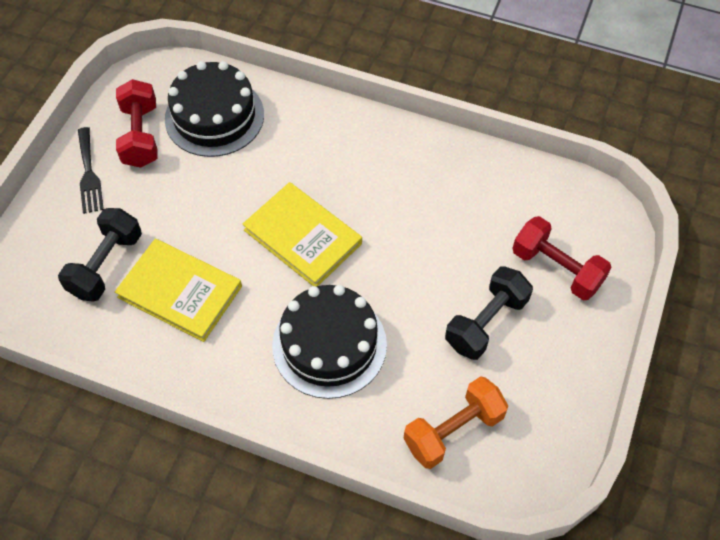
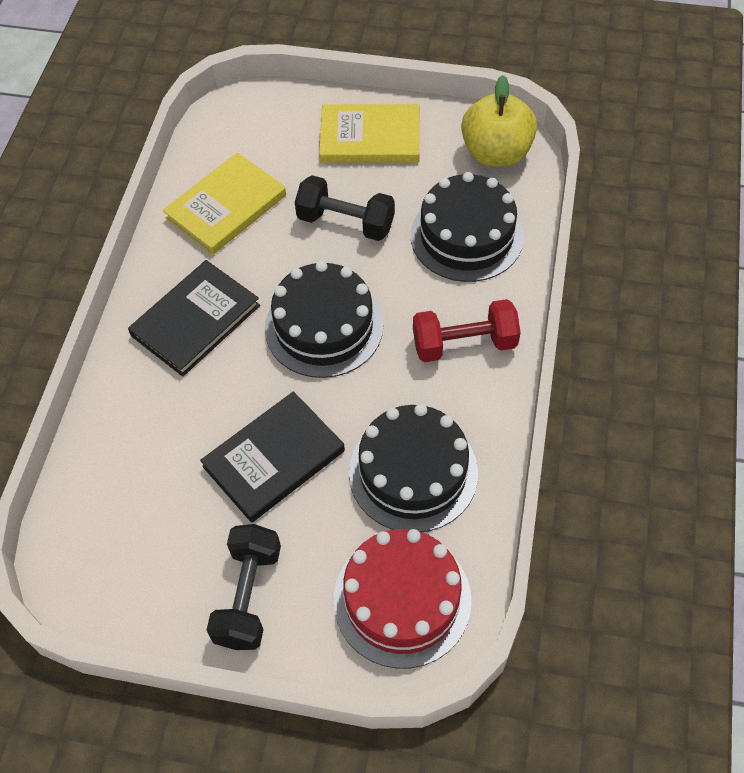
black book: 0 -> 2
black cake: 2 -> 3
black fork: 1 -> 0
orange dumbbell: 1 -> 0
red cake: 0 -> 1
red dumbbell: 2 -> 1
yellow apple: 0 -> 1

